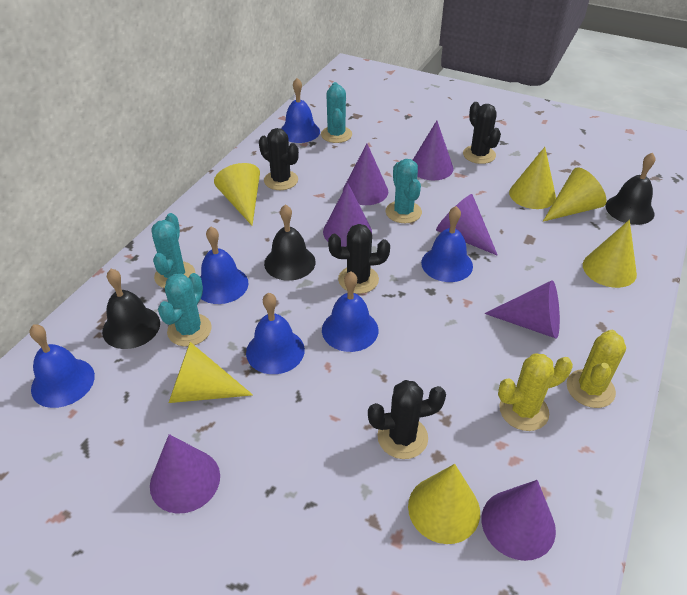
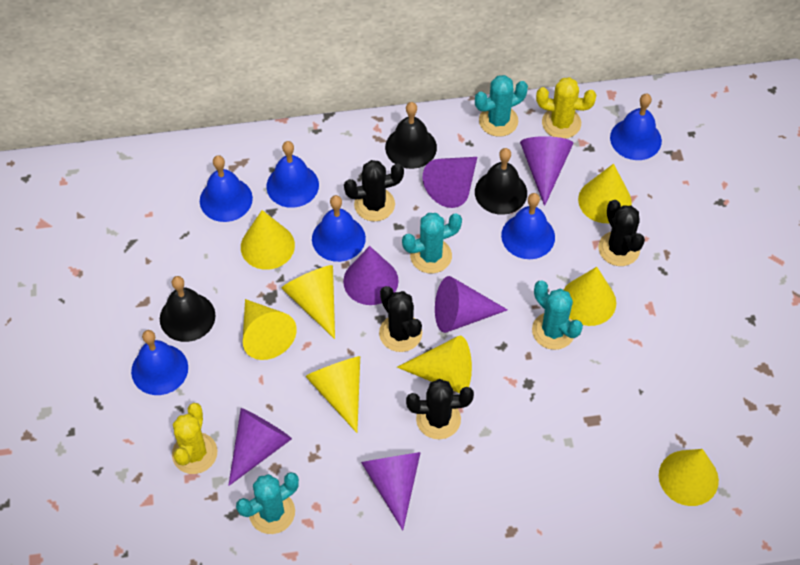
purple cone: 7 -> 6
yellow cone: 6 -> 8

